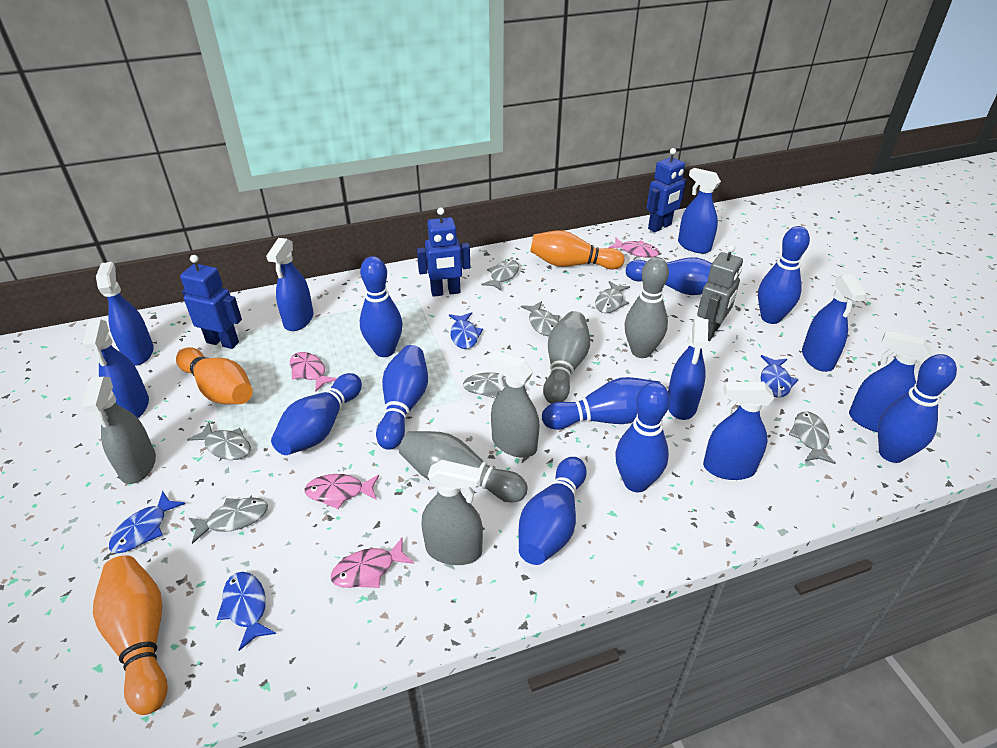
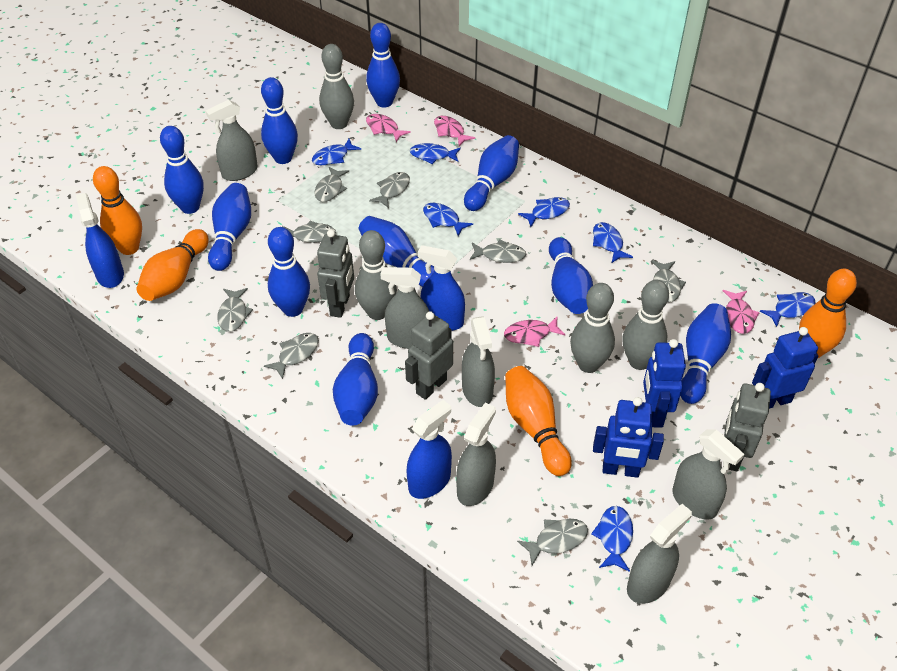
blue bowling pin: 9 -> 10
blue fish: 4 -> 7
blue spray bottle: 8 -> 3
grey bowling pin: 3 -> 4
grey fish: 7 -> 8
grey robot: 1 -> 3
grey spray bottle: 3 -> 6
orange bowling pin: 3 -> 4

